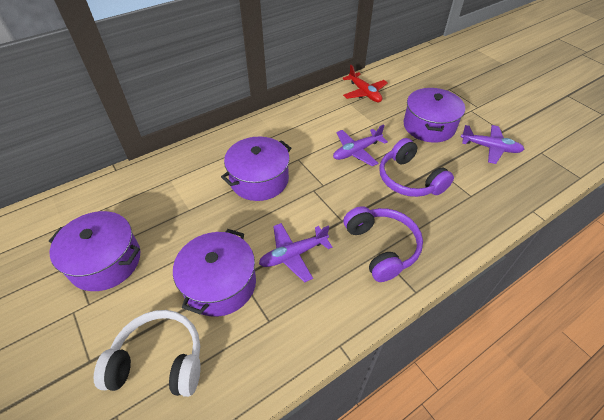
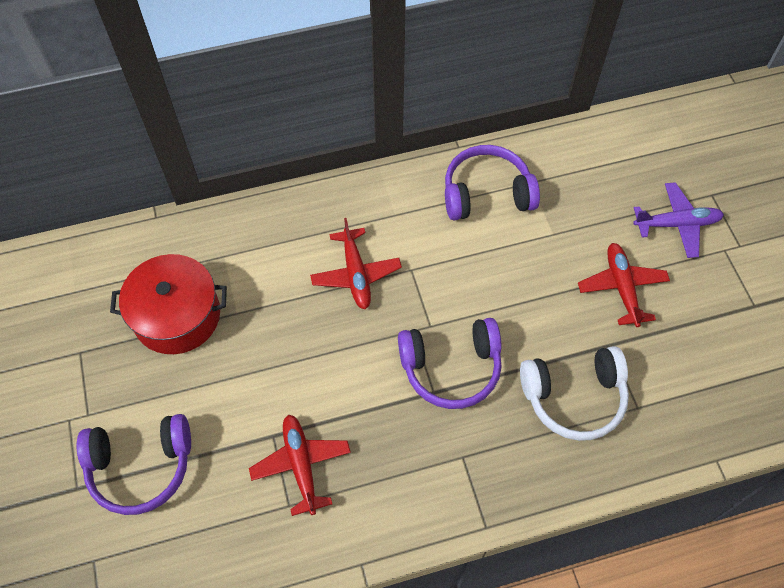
purple headphones: 2 -> 3
purple plane: 3 -> 1
purple pot: 4 -> 0
red plane: 1 -> 3
red pot: 0 -> 1

